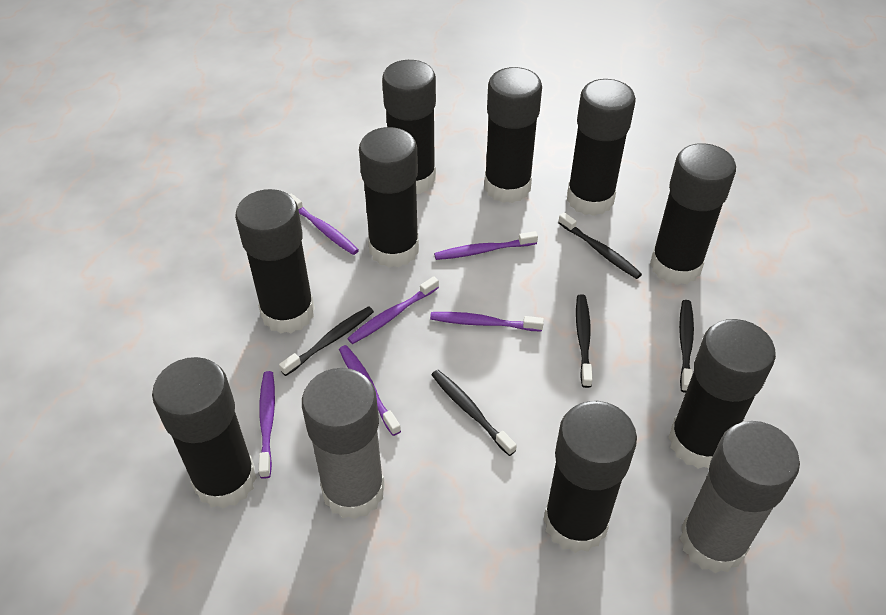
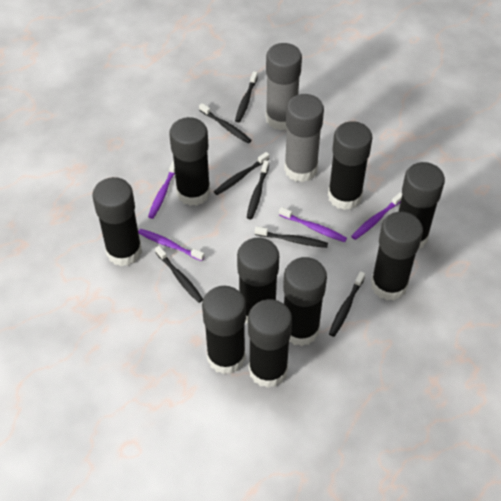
black toothbrush: 5 -> 7
purple toothbrush: 6 -> 4

